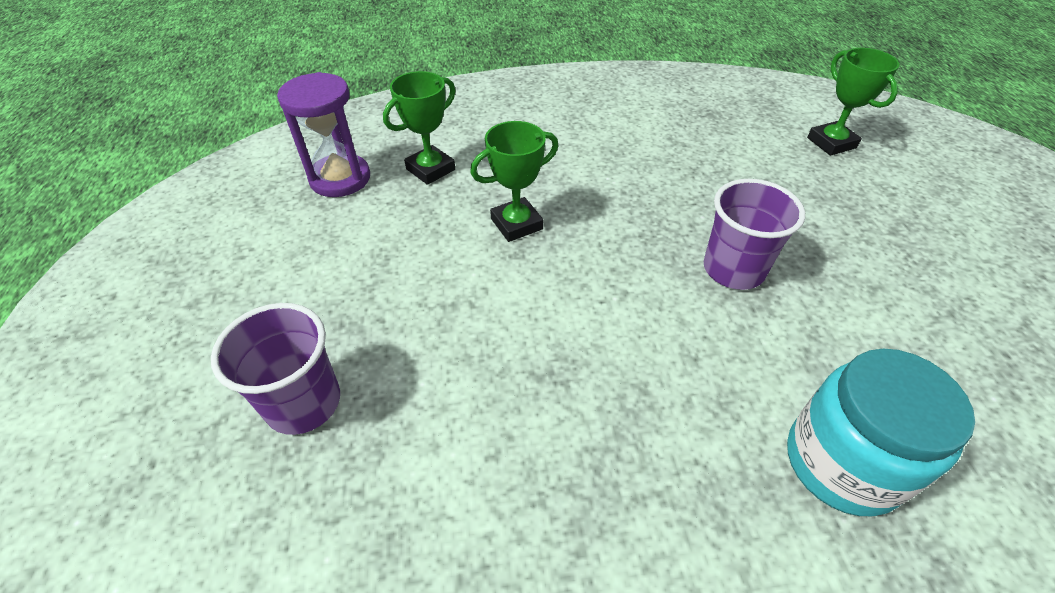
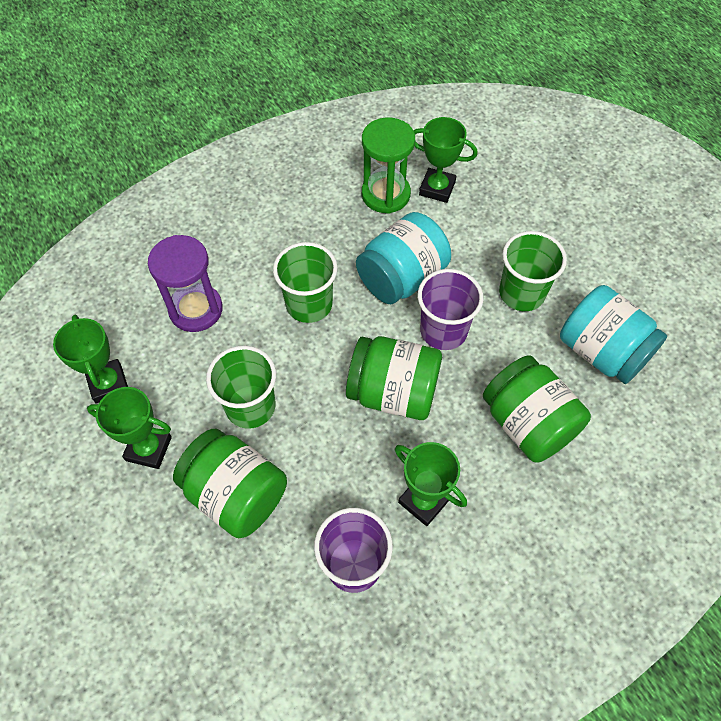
green cup: 0 -> 3
green hourglass: 0 -> 1
green jar: 0 -> 3
green trophy: 3 -> 4
turquoise jar: 1 -> 2

